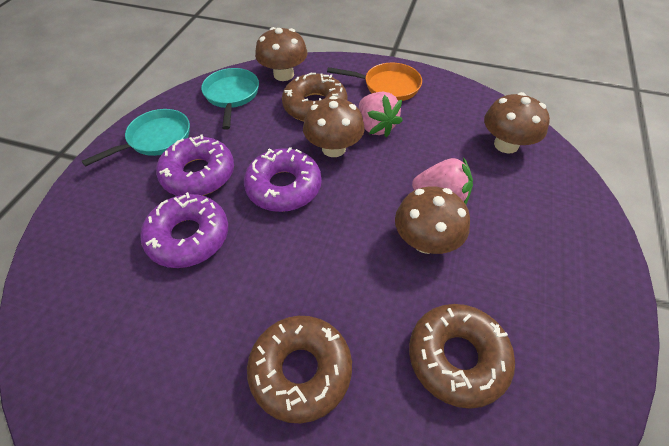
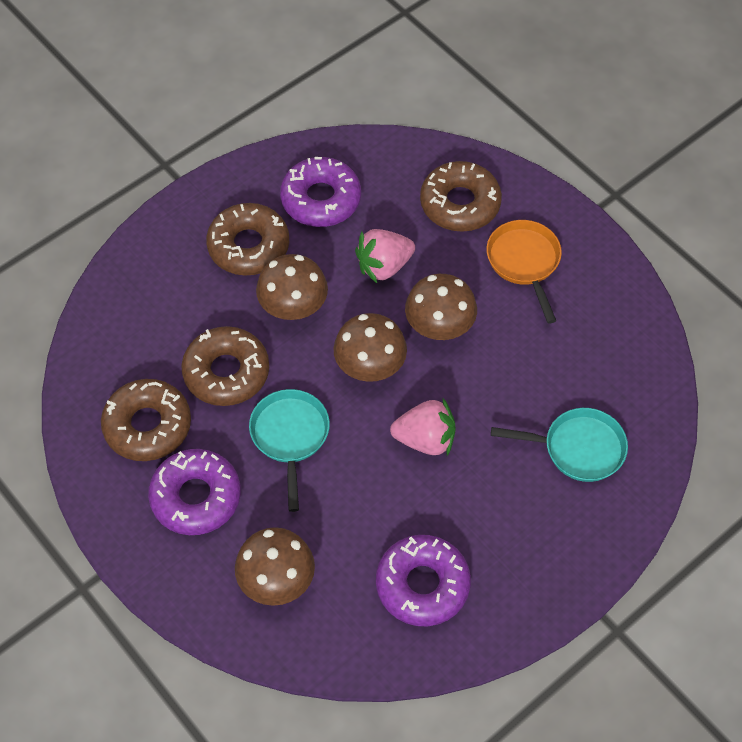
brown donut: 3 -> 4

